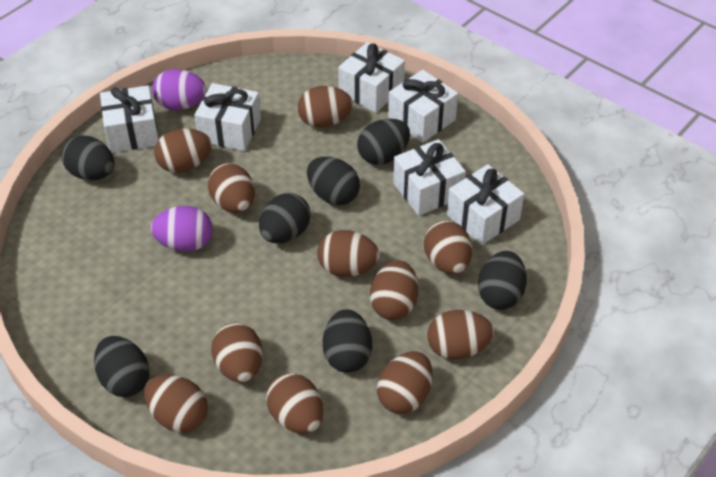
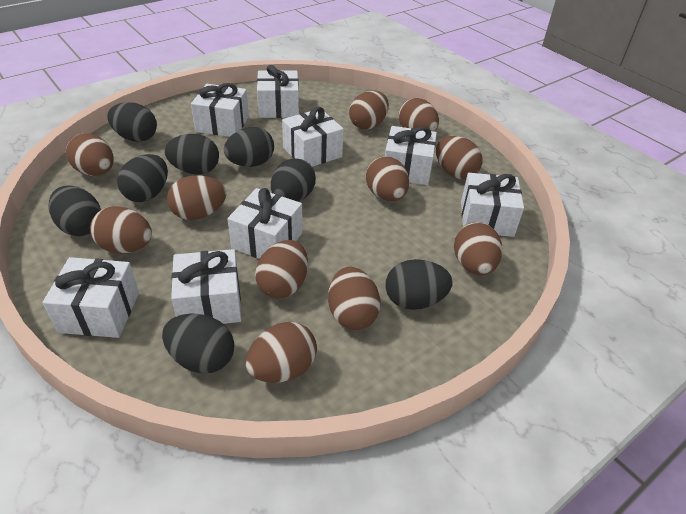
black egg: 7 -> 8
purple egg: 2 -> 0
white gift: 6 -> 8

